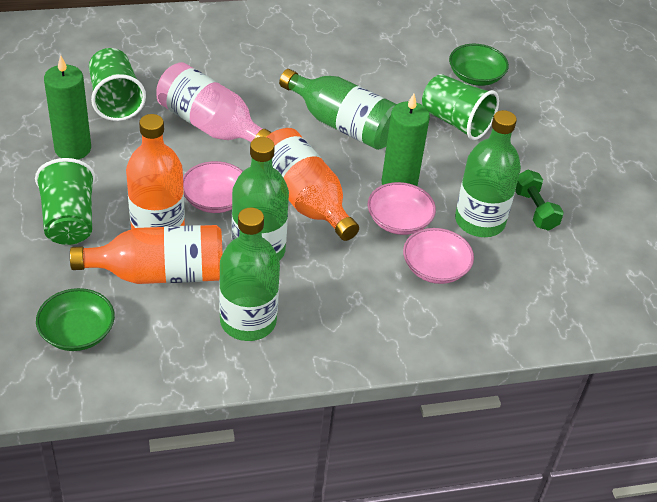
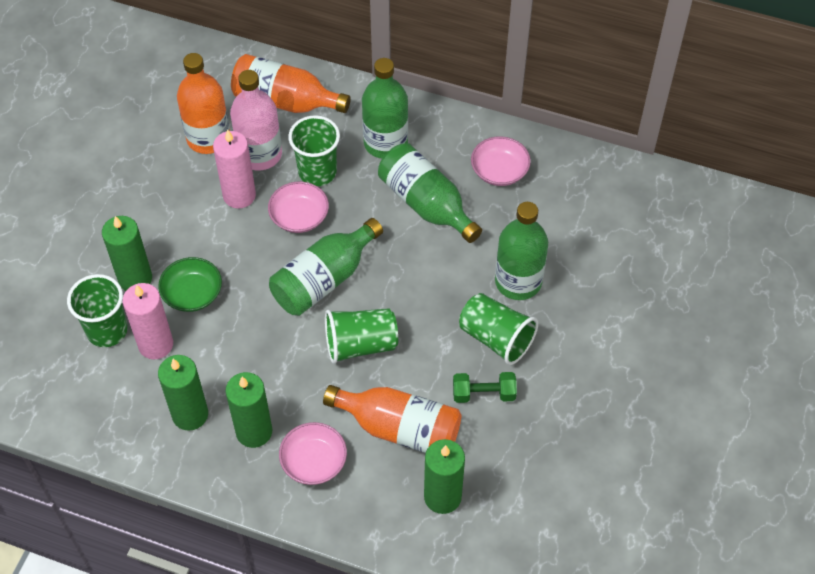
green bowl: 2 -> 1
green candle: 2 -> 4
green cup: 3 -> 4
pink candle: 0 -> 2

